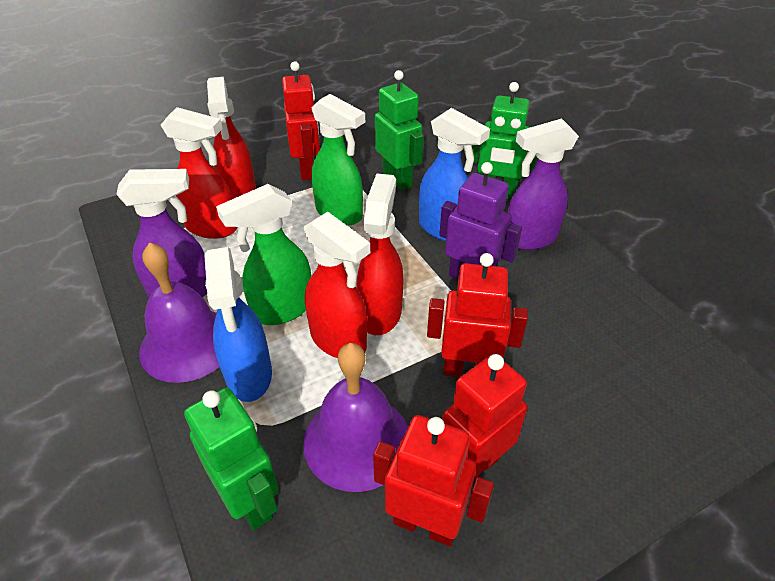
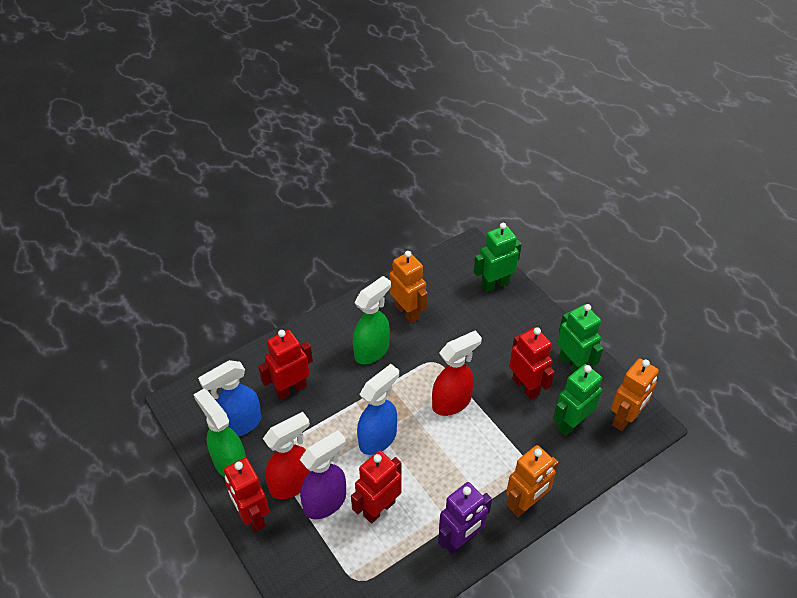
orange robot: 0 -> 3
purple bell: 2 -> 0
purple spray bottle: 2 -> 1
red spray bottle: 4 -> 2

